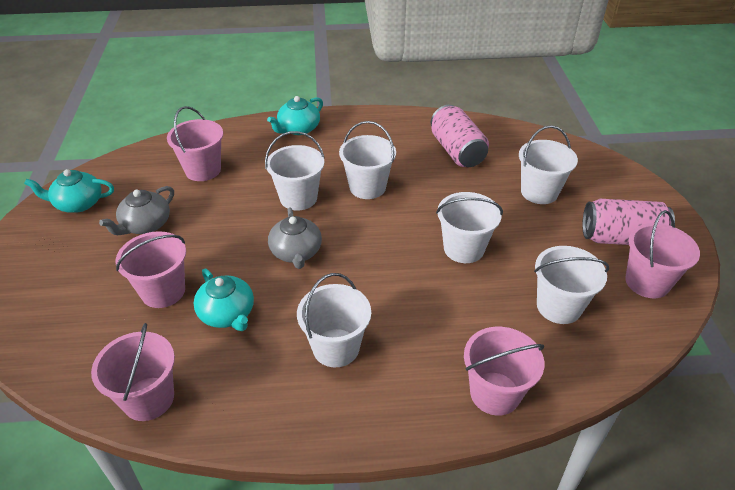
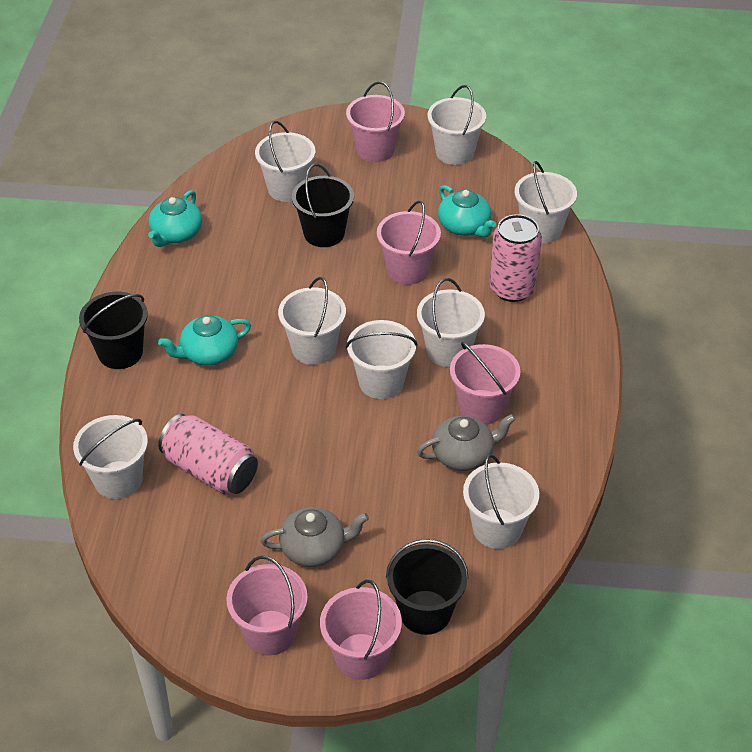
black bucket: 0 -> 3
white bucket: 6 -> 8

